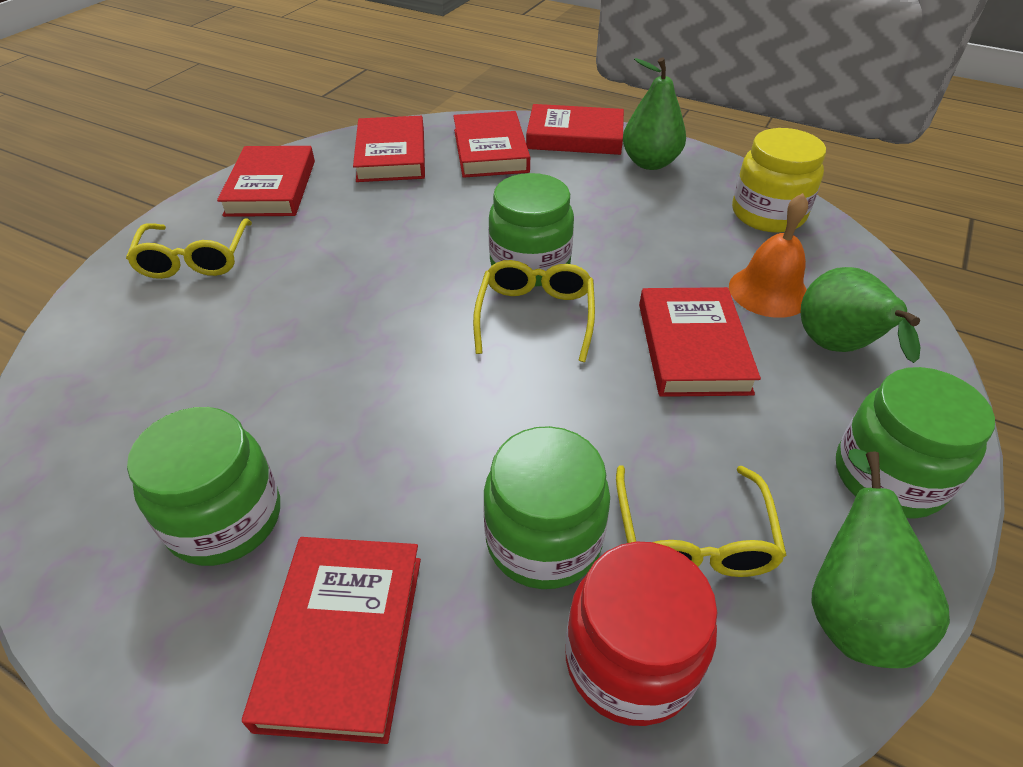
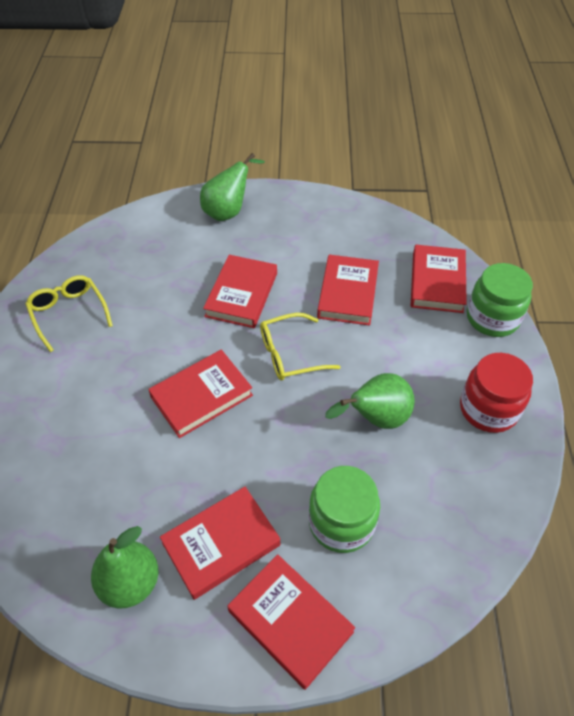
green jar: 4 -> 2
orange bell: 1 -> 0
yellow glasses: 3 -> 2
yellow jar: 1 -> 0

